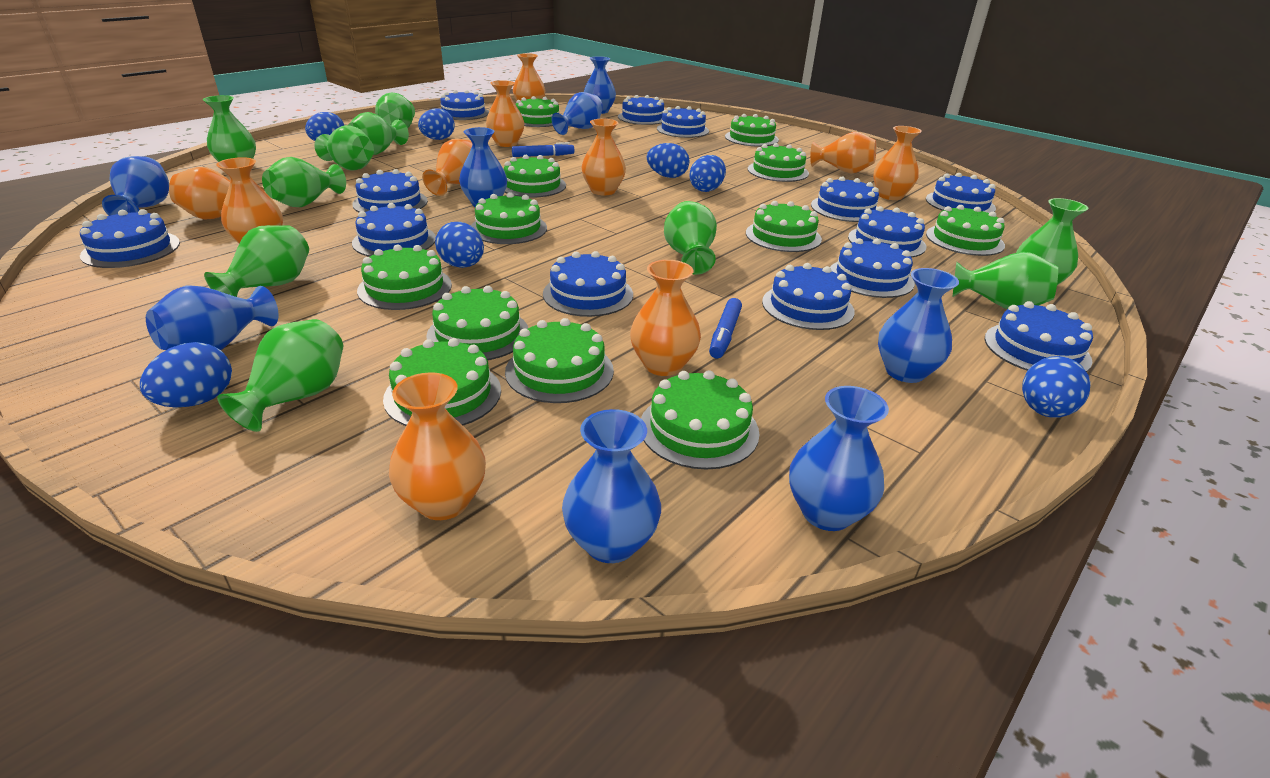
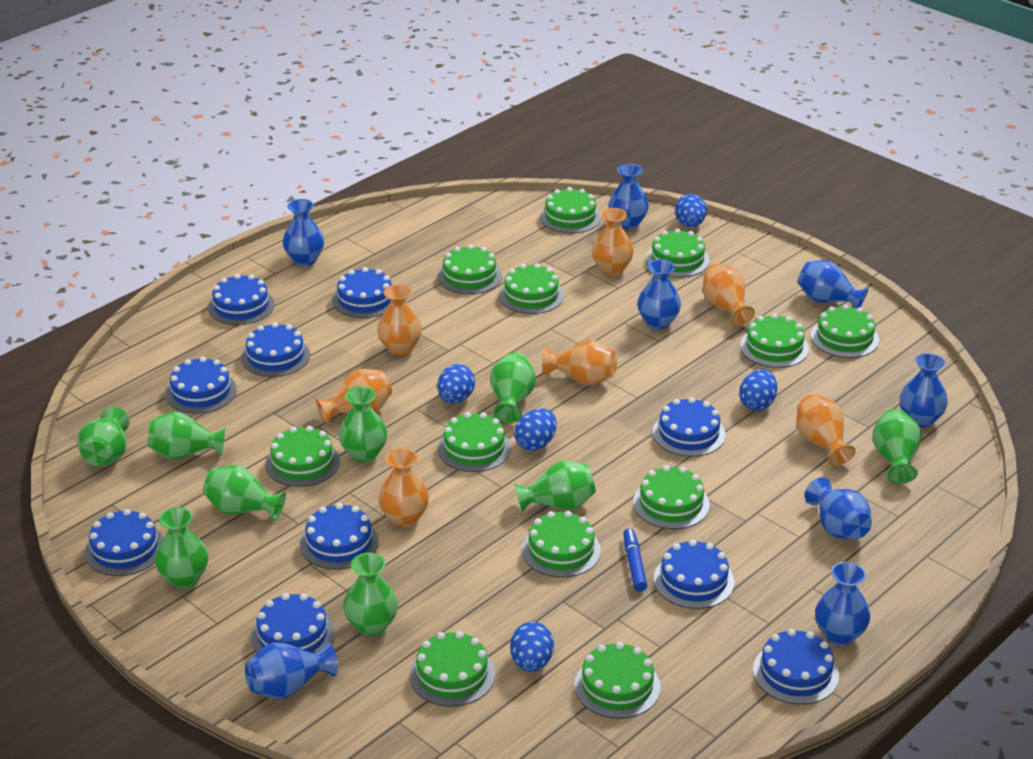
blue cake: 13 -> 10
blue egg: 7 -> 5
blue marker: 2 -> 1
green vase: 10 -> 9
orange vase: 10 -> 7

